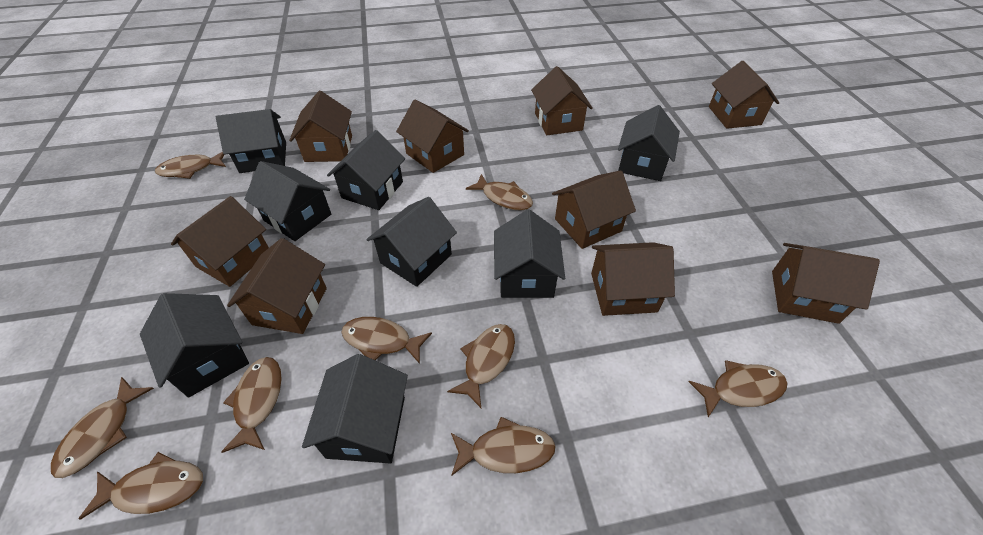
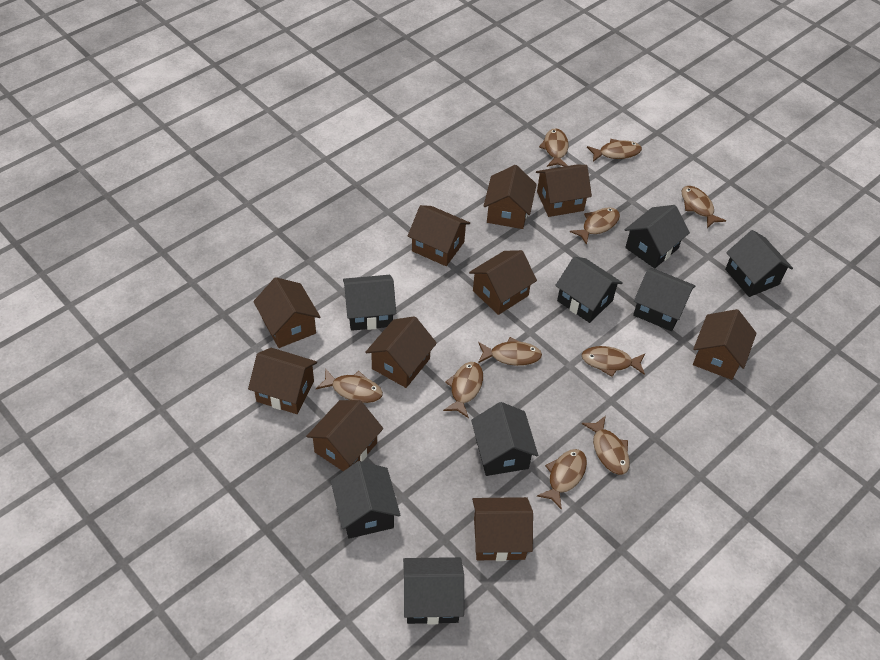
brown fish: 9 -> 10
brown house: 9 -> 10

